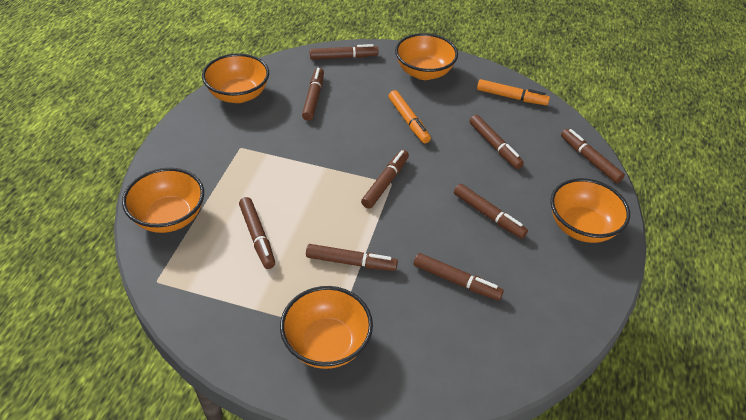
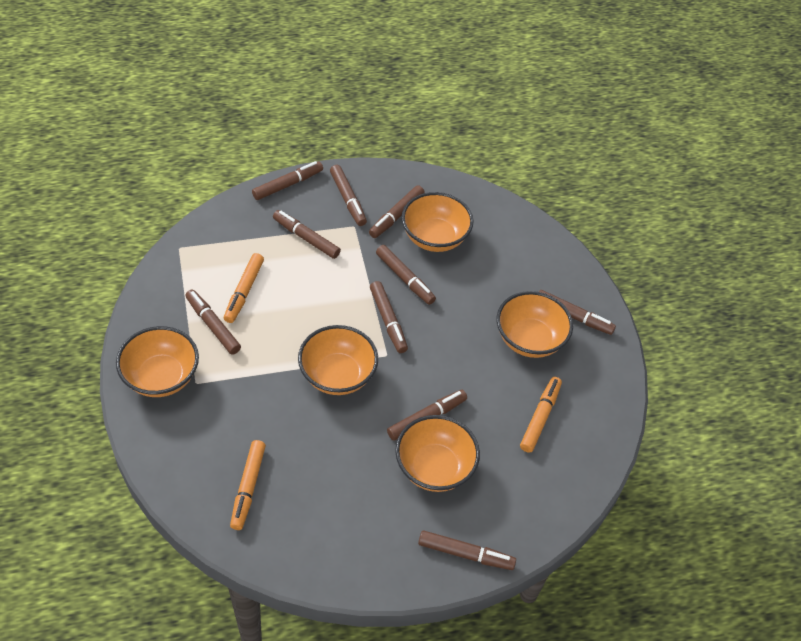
brown marker: 9 -> 10
orange marker: 2 -> 3

